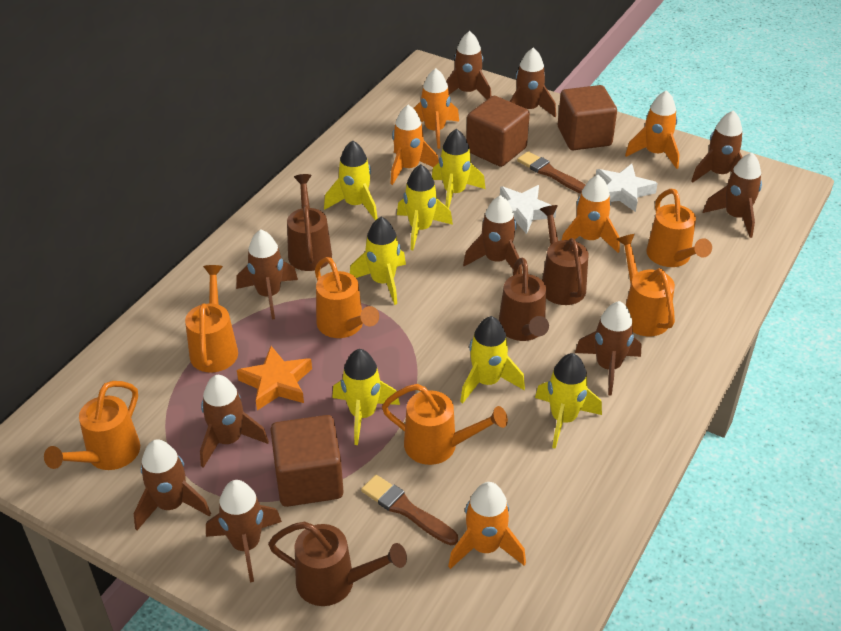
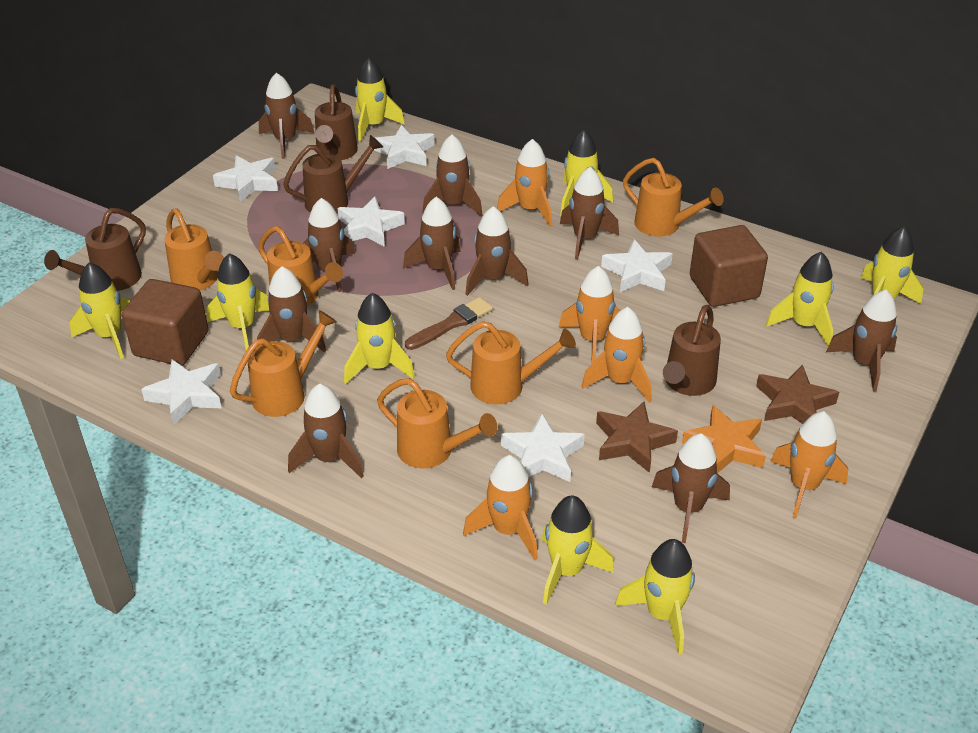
brown brush: 2 -> 1
brown cube: 3 -> 2
brown star: 0 -> 2
white star: 2 -> 6
yellow rocket: 7 -> 9

